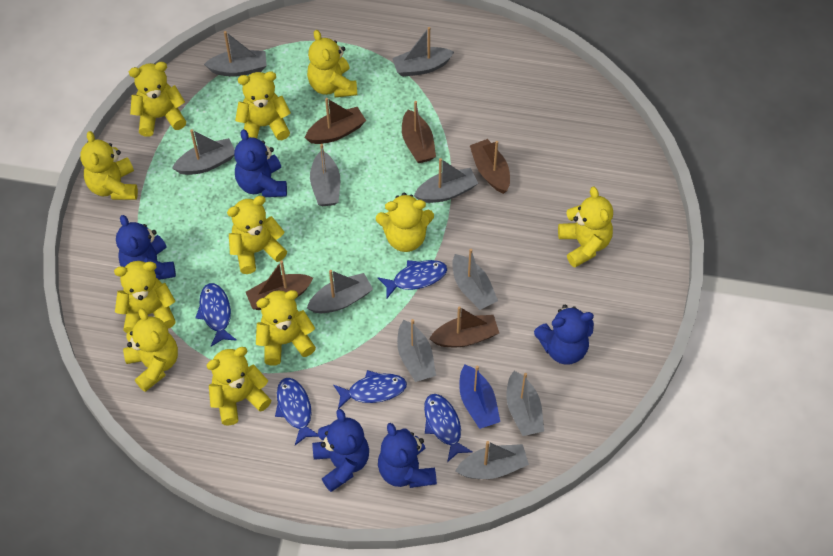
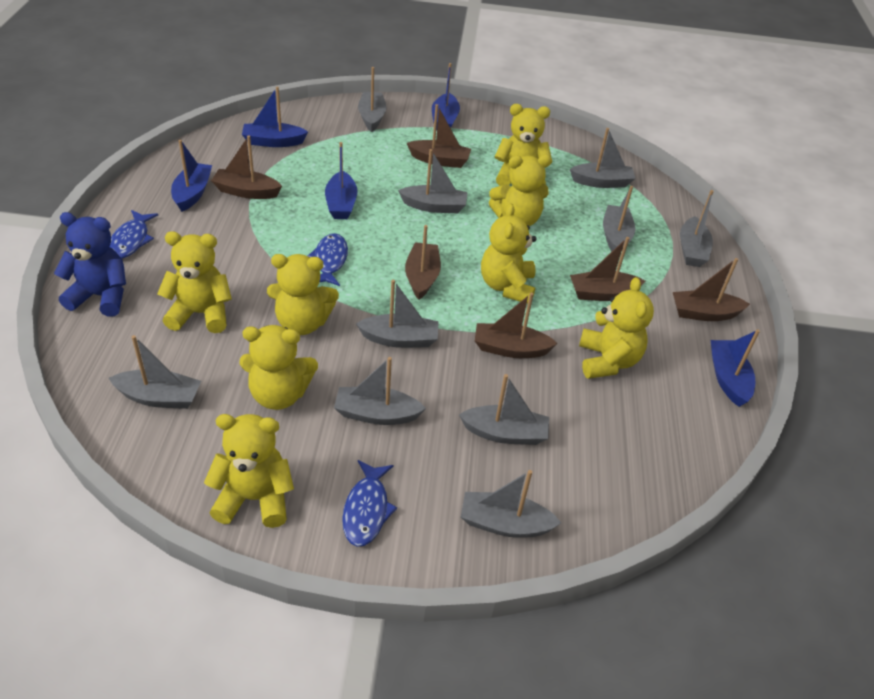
blue boat: 1 -> 5
blue fish: 5 -> 3
blue teddy bear: 5 -> 1
brown boat: 5 -> 6
yellow teddy bear: 11 -> 8

